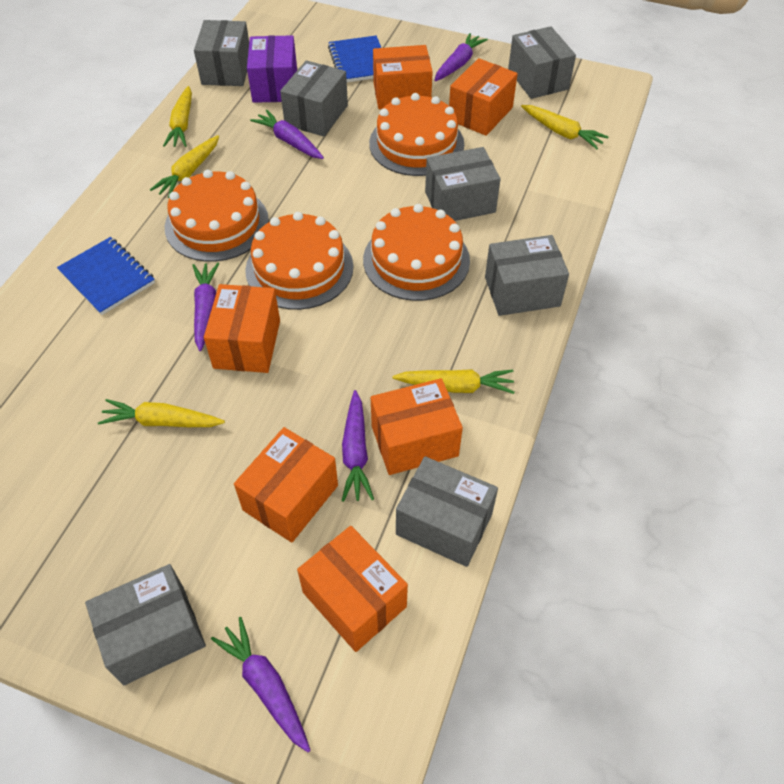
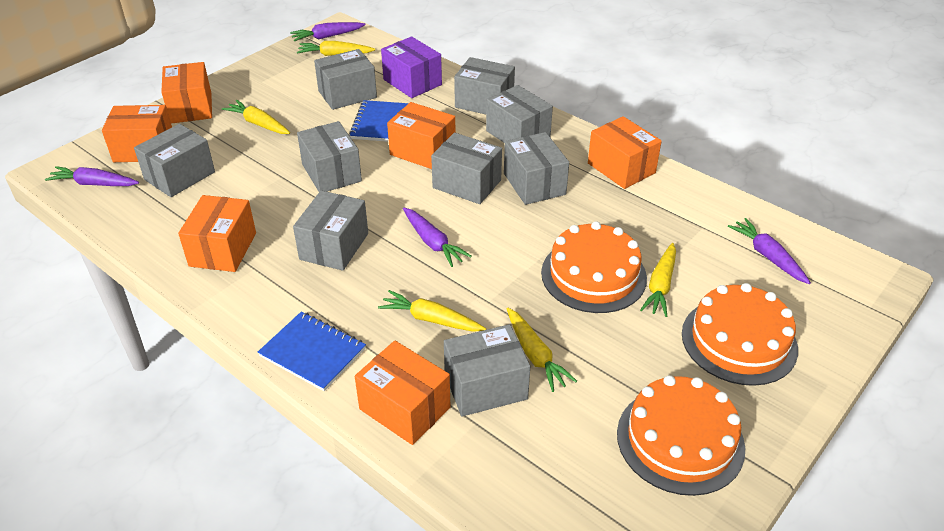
grey box: 7 -> 9
orange cake: 4 -> 3
purple carrot: 5 -> 4

